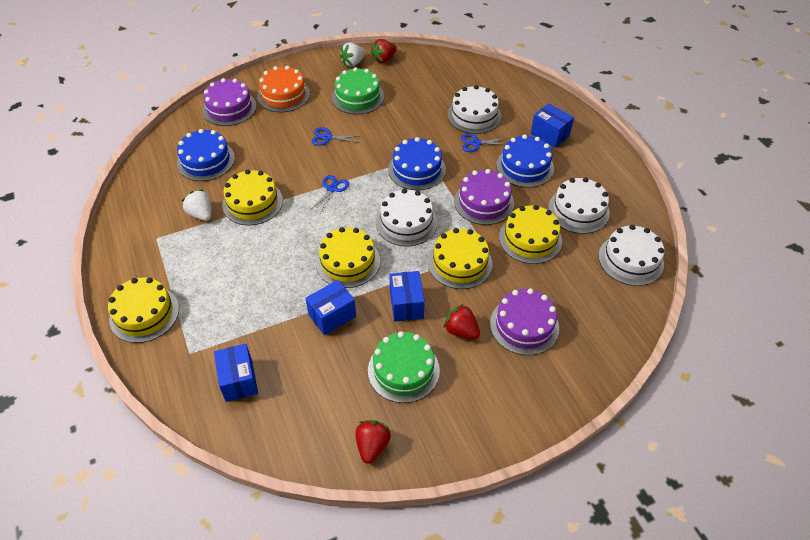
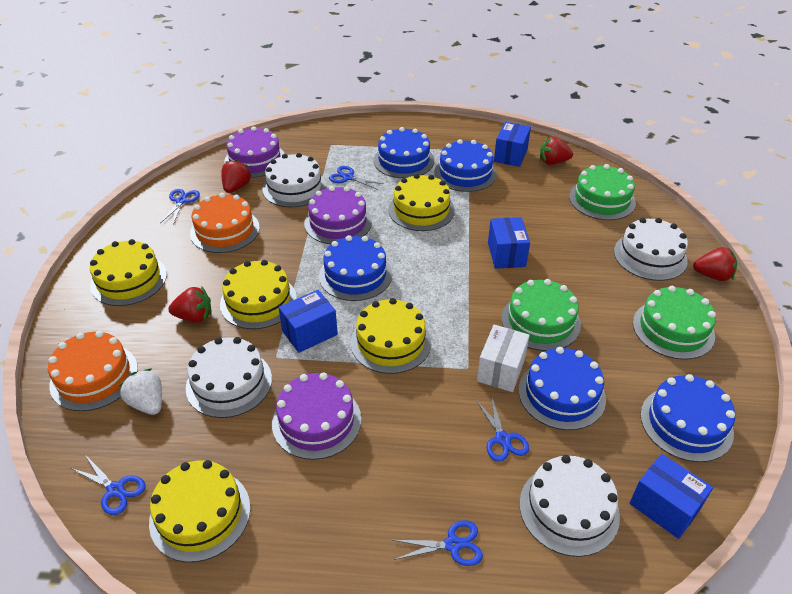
blue cake: 3 -> 5
blue scissors: 3 -> 5
green cake: 2 -> 3
orange cake: 1 -> 2
red strawberry: 3 -> 4
white box: 0 -> 1
white strawberry: 2 -> 1

